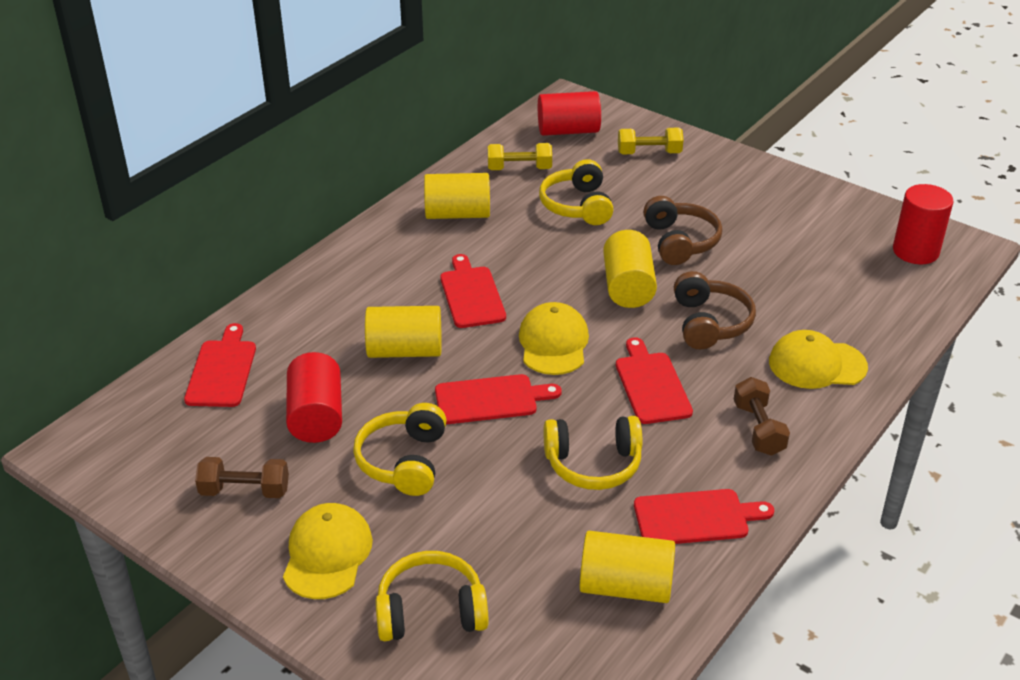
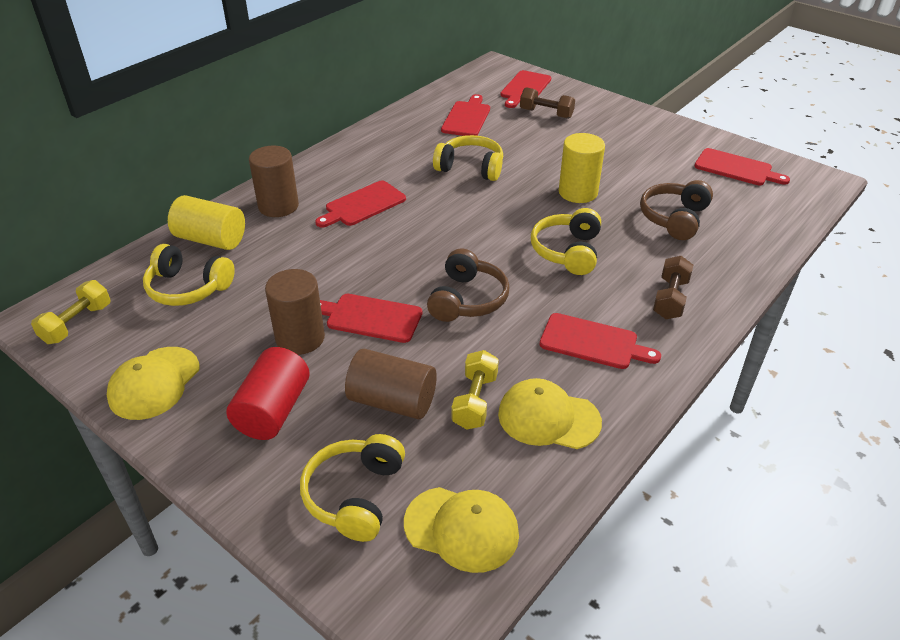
brown cylinder: 0 -> 3
red cutting board: 5 -> 6
red cylinder: 3 -> 1
yellow cylinder: 4 -> 2

